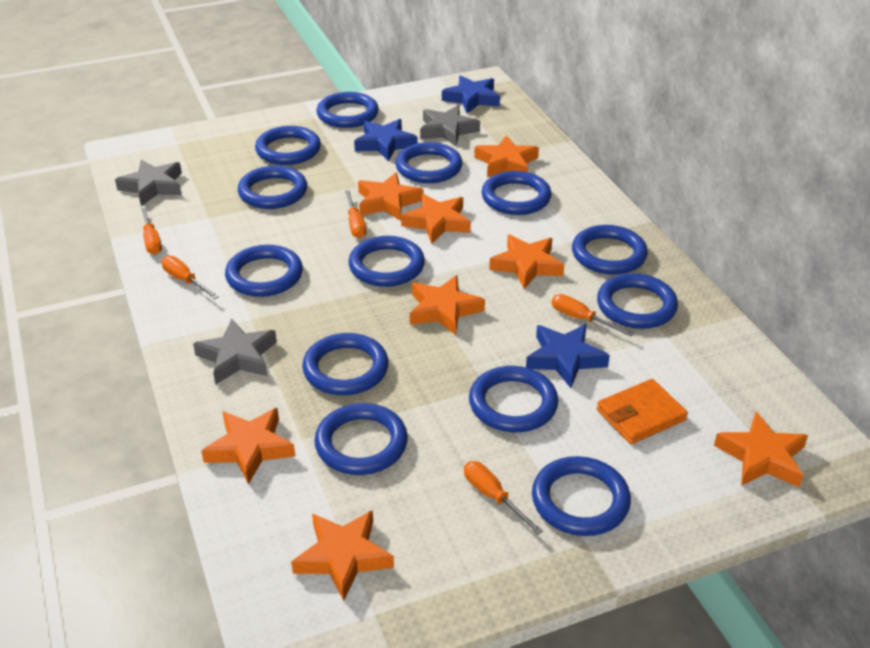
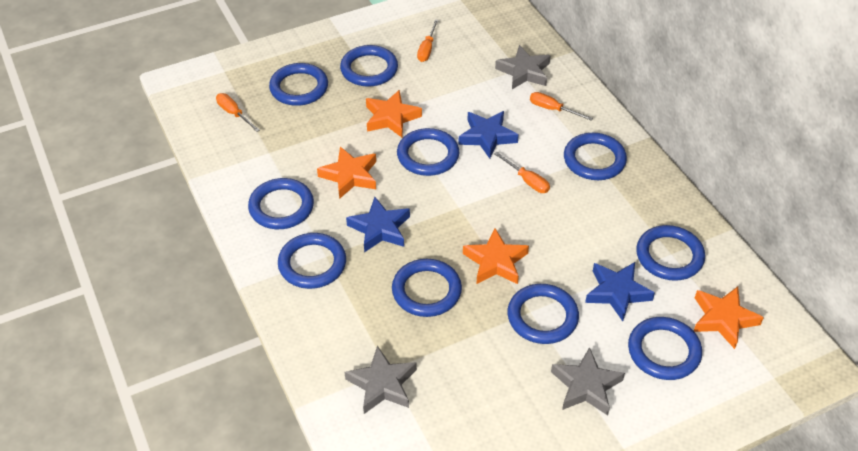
blue ring: 13 -> 10
orange screwdriver: 5 -> 4
orange star: 8 -> 4
orange wallet: 1 -> 0

